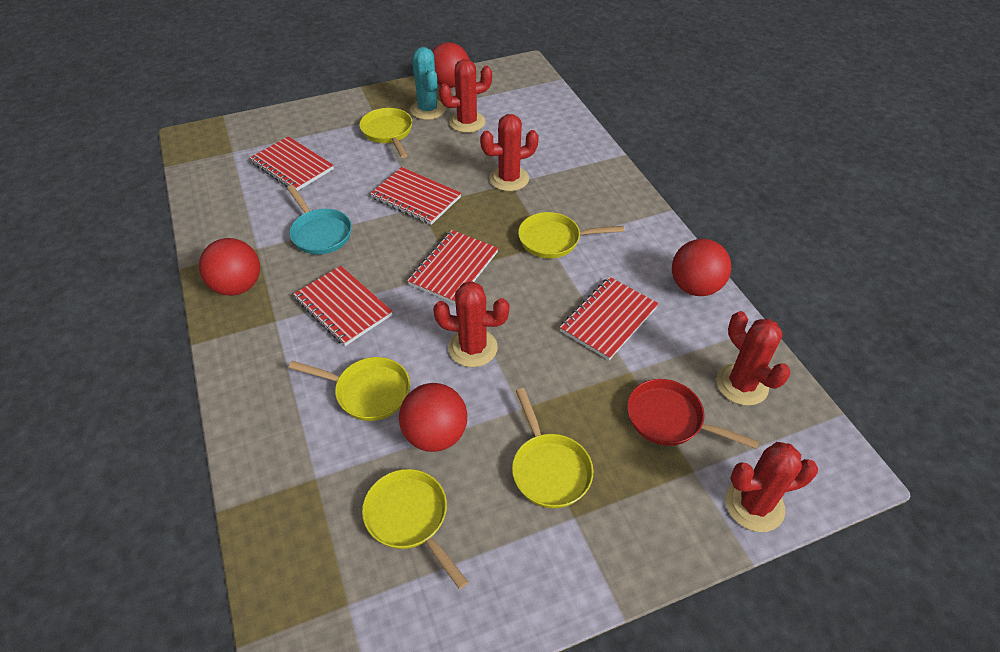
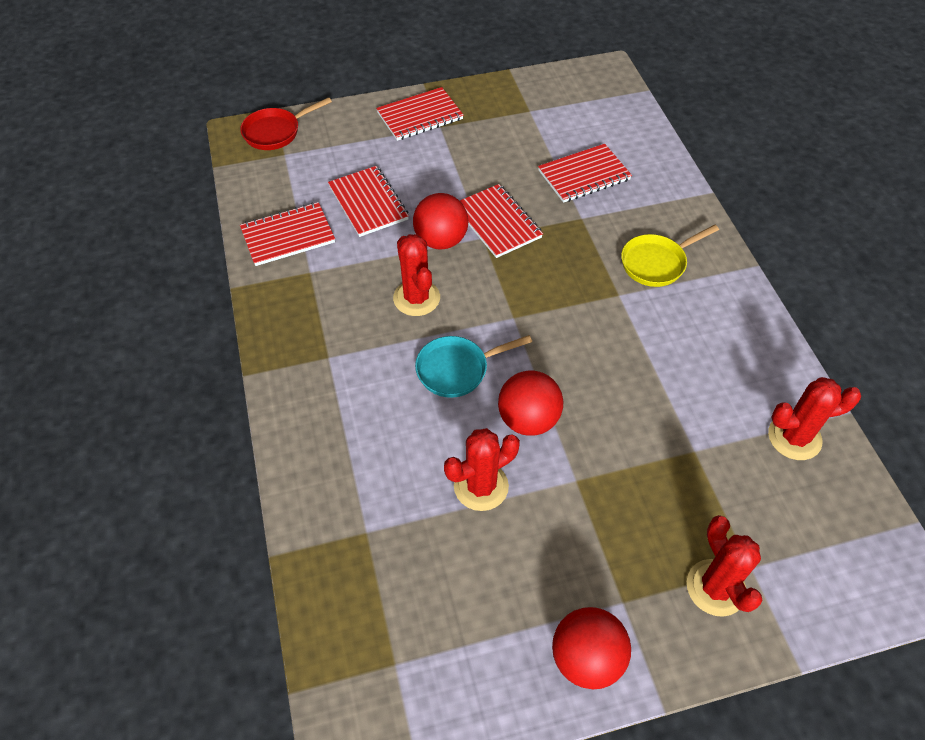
red ball: 4 -> 3
red cactus: 5 -> 4
turquoise cactus: 1 -> 0
yellow pan: 5 -> 1

